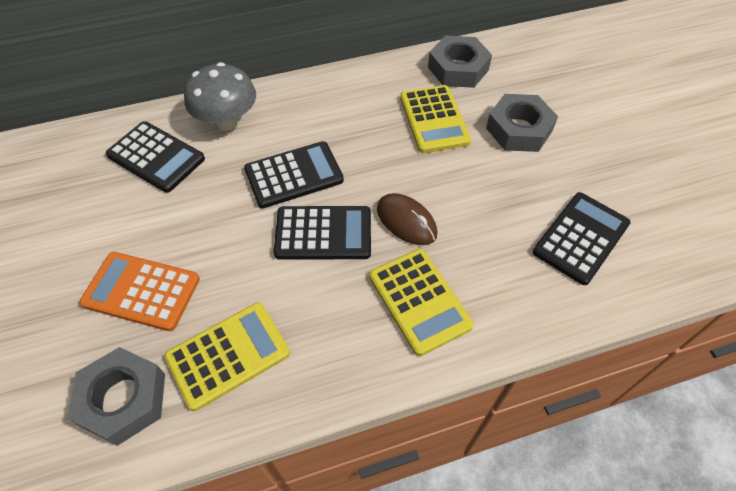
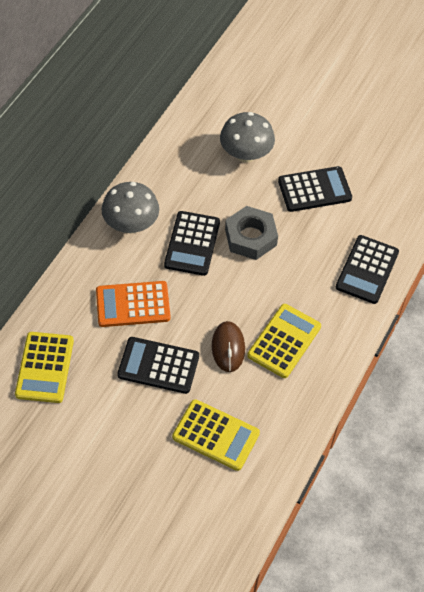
grey mushroom: 1 -> 2
grey nut: 3 -> 1

